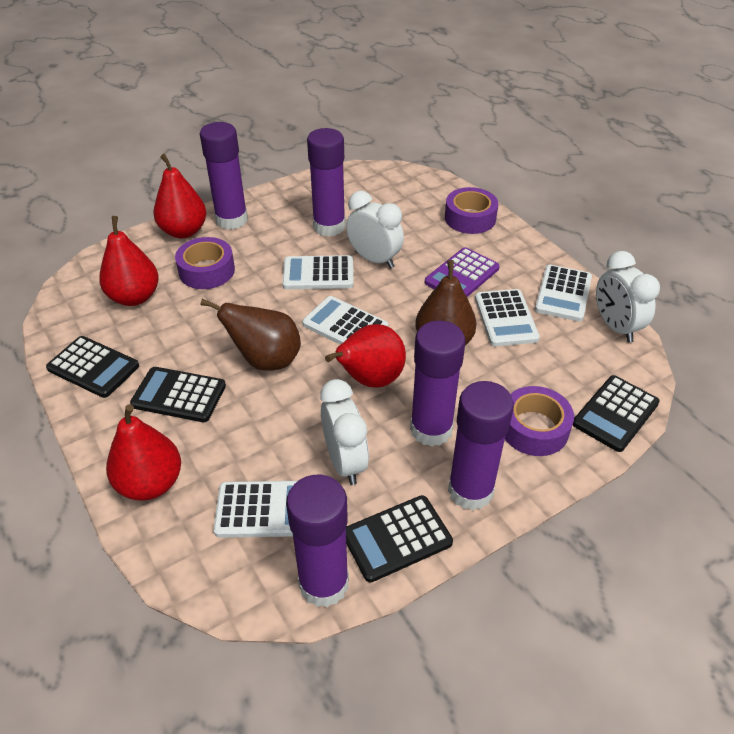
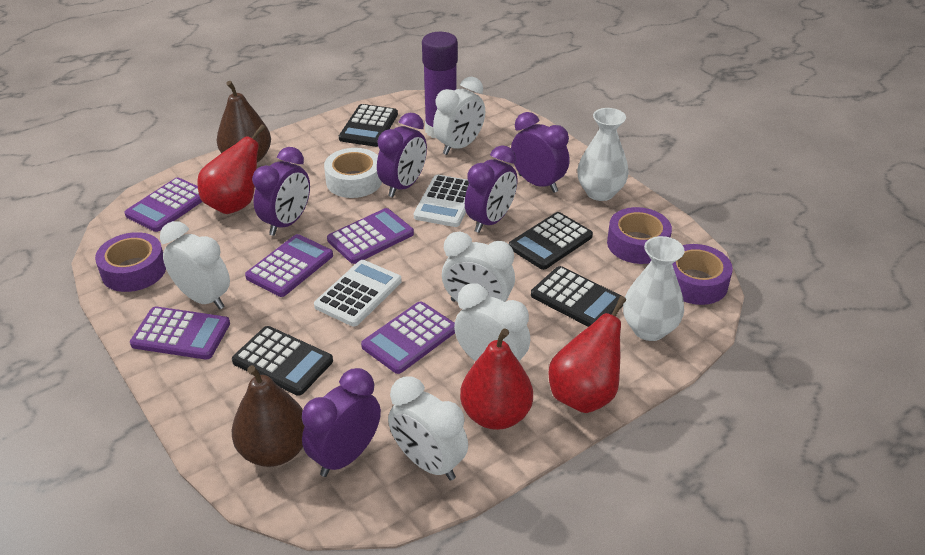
purple calculator: 1 -> 5
purple clock: 0 -> 5
purple glue stick: 5 -> 1
red pear: 4 -> 3
white calculator: 5 -> 2
white clock: 3 -> 5
white tape: 0 -> 1
white vase: 0 -> 2

